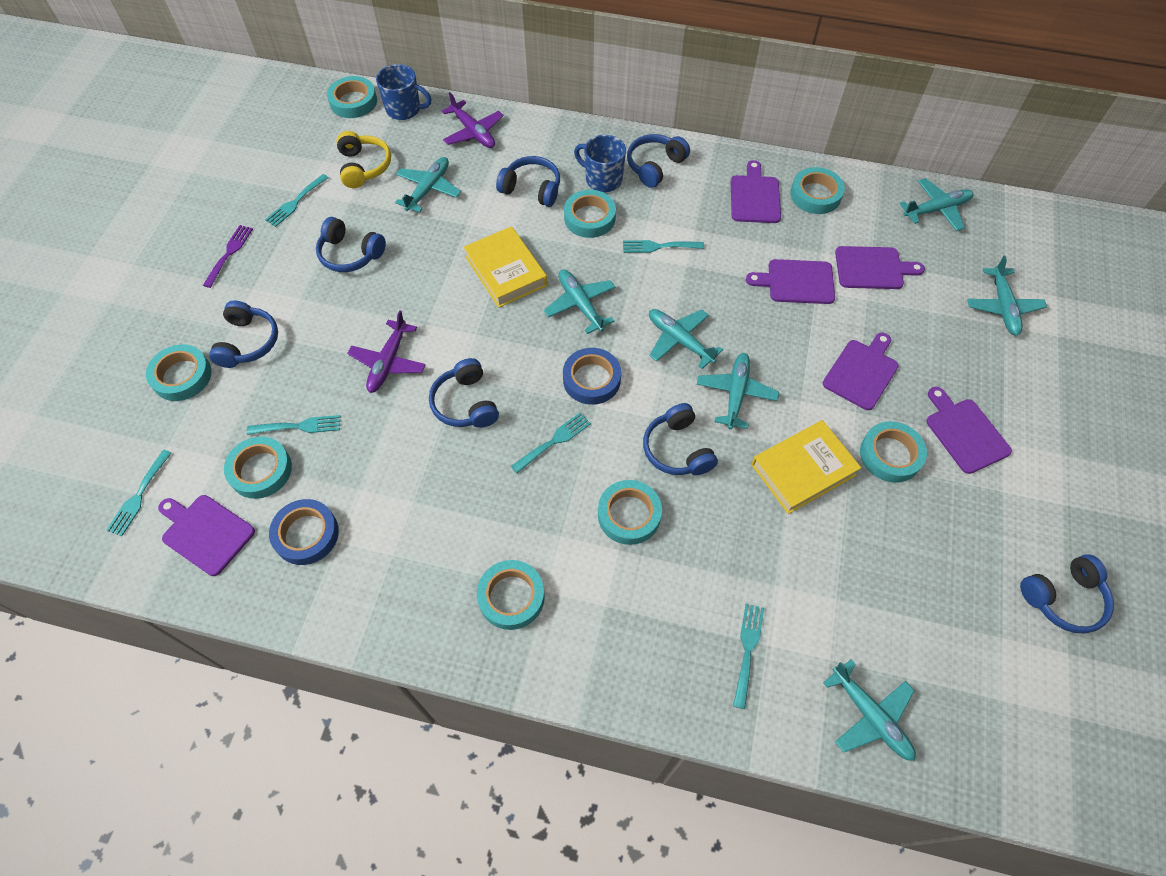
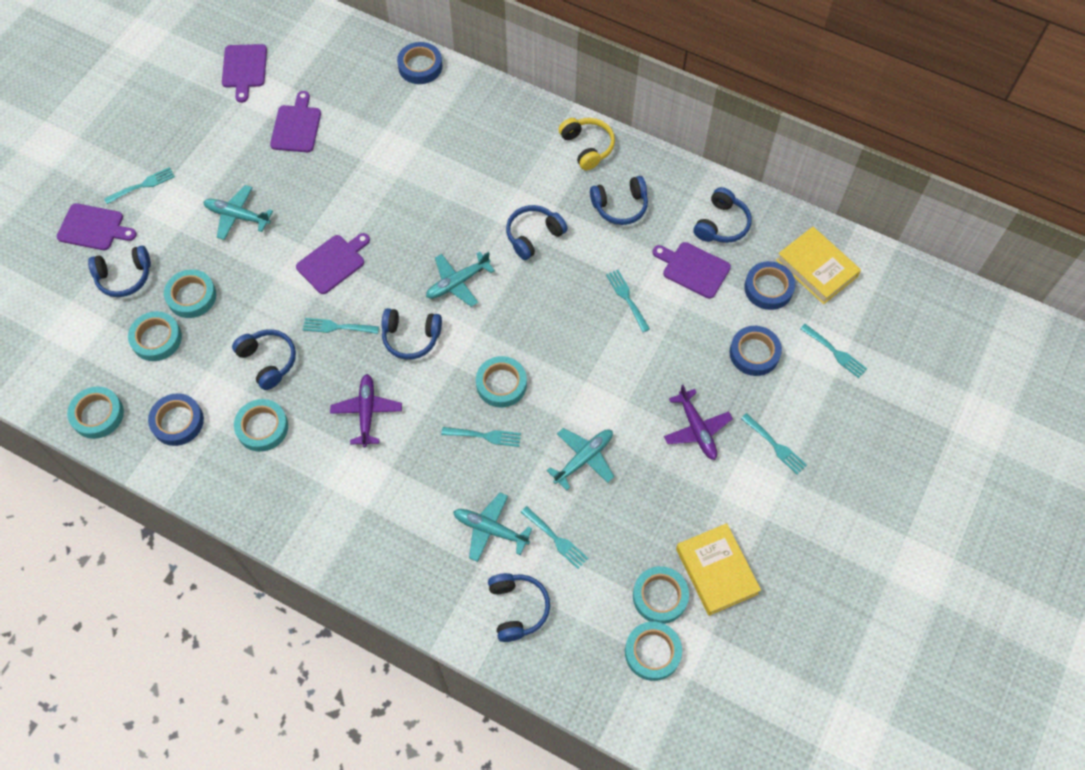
blue mug: 2 -> 0
blue tape: 2 -> 4
purple cutting board: 6 -> 5
purple fork: 1 -> 0
turquoise fork: 6 -> 7
turquoise plane: 7 -> 4
turquoise tape: 8 -> 7

